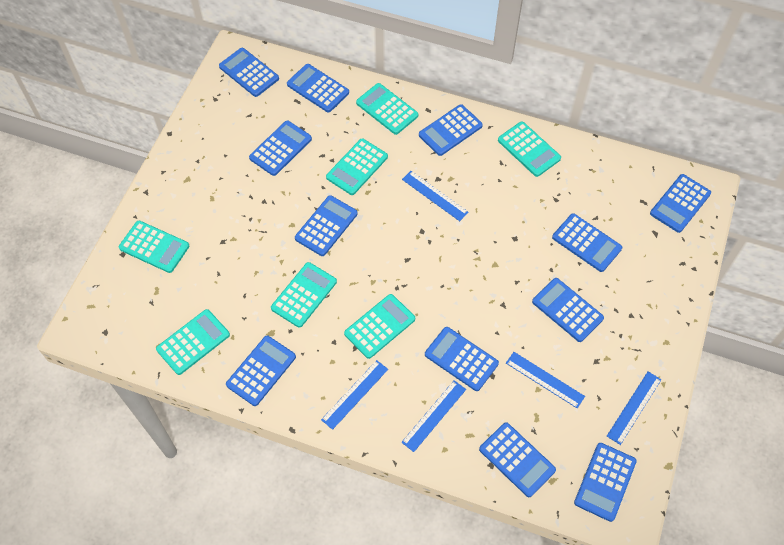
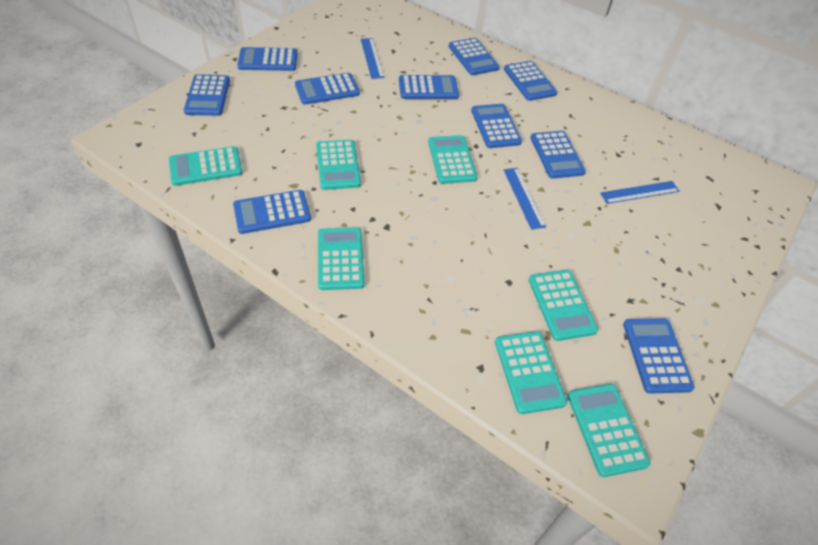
blue calculator: 12 -> 10
blue ruler: 5 -> 3

